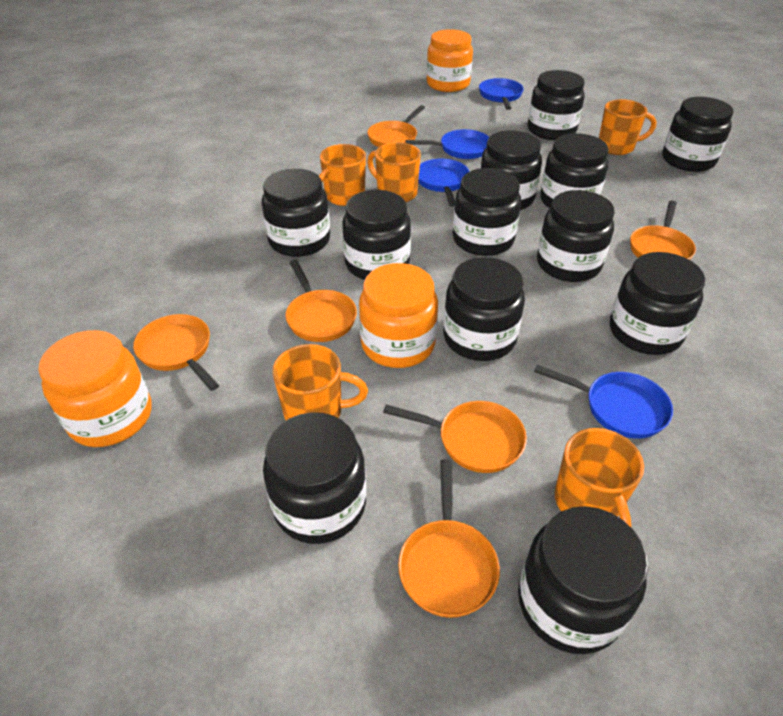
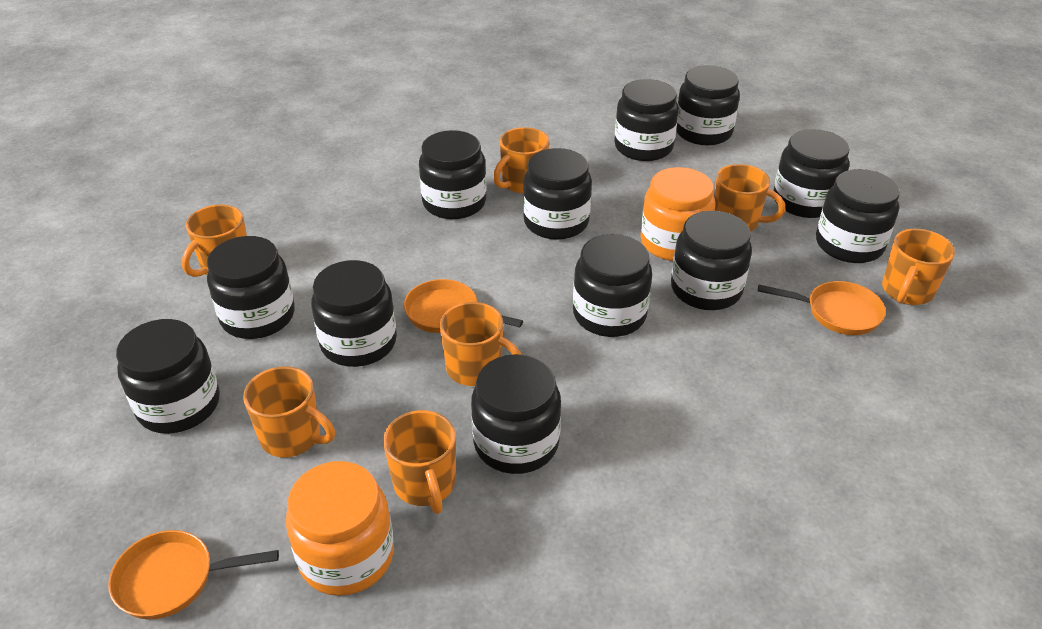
blue pan: 4 -> 0
orange jar: 3 -> 2
orange mug: 5 -> 7
orange pan: 6 -> 3

